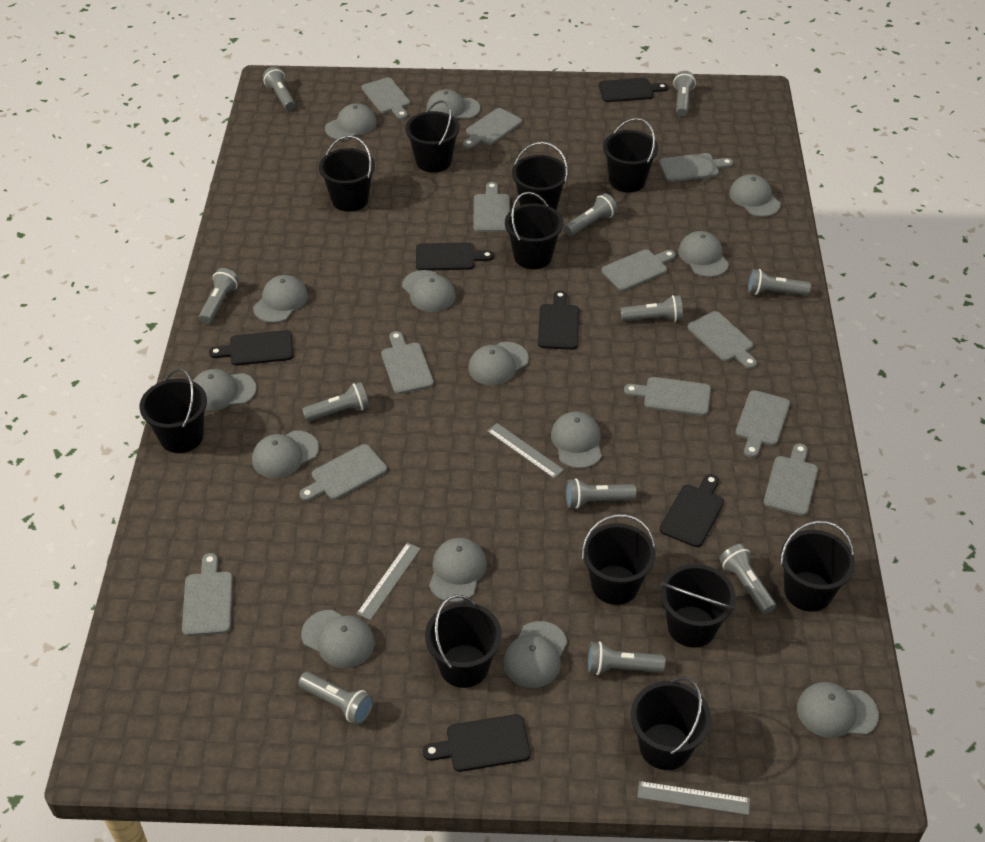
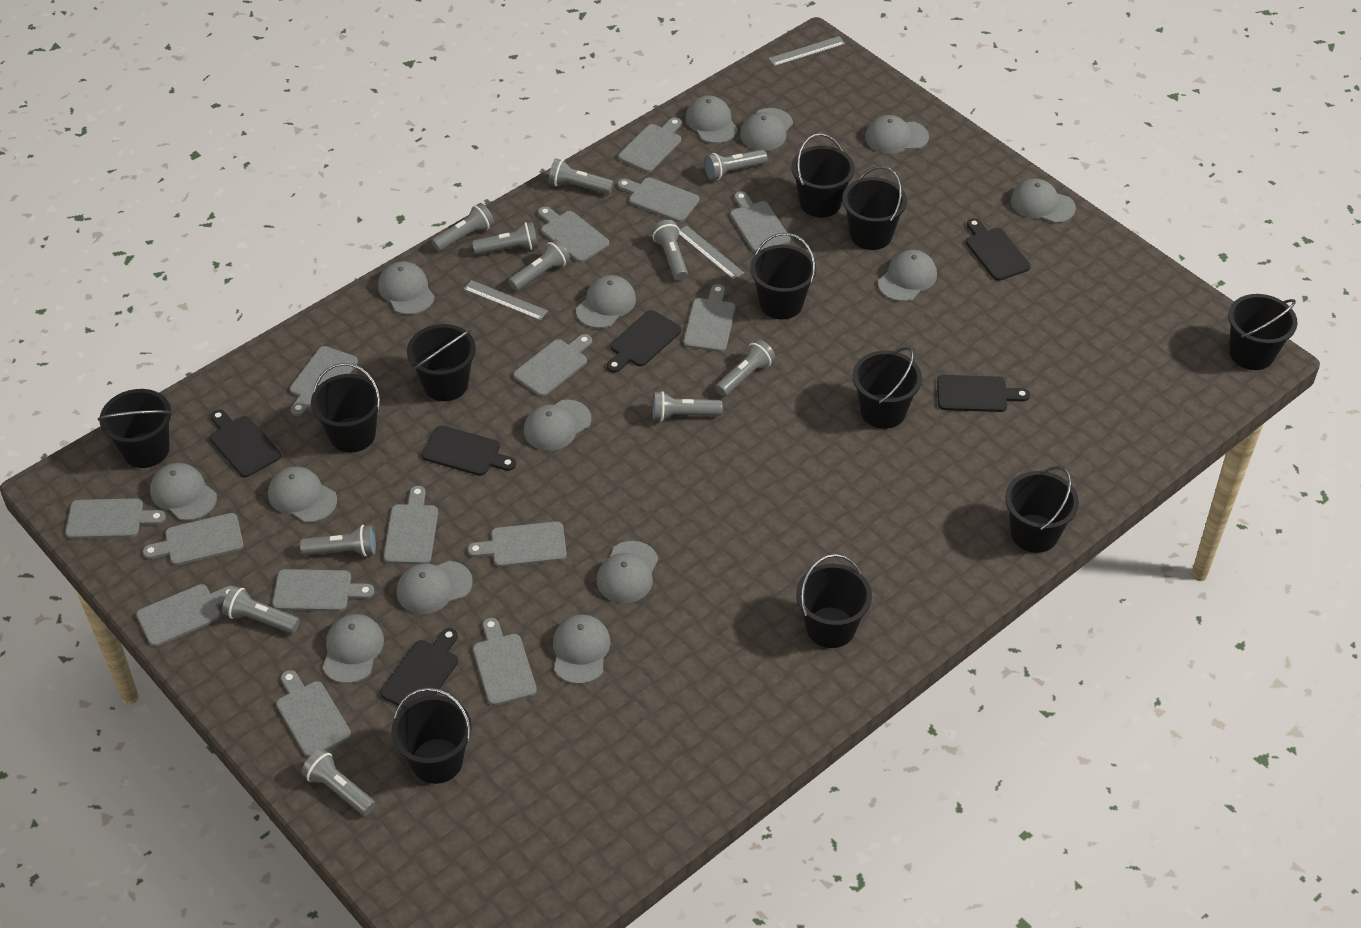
grey cutting board: 12 -> 15

